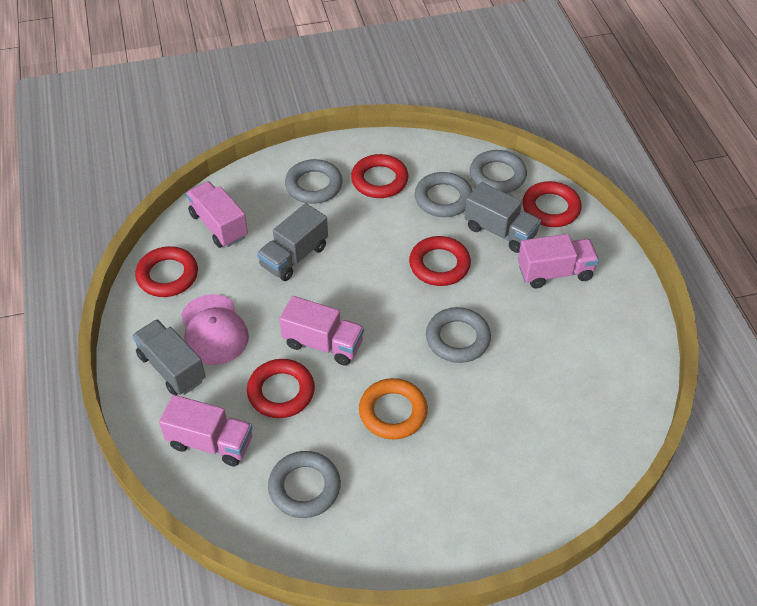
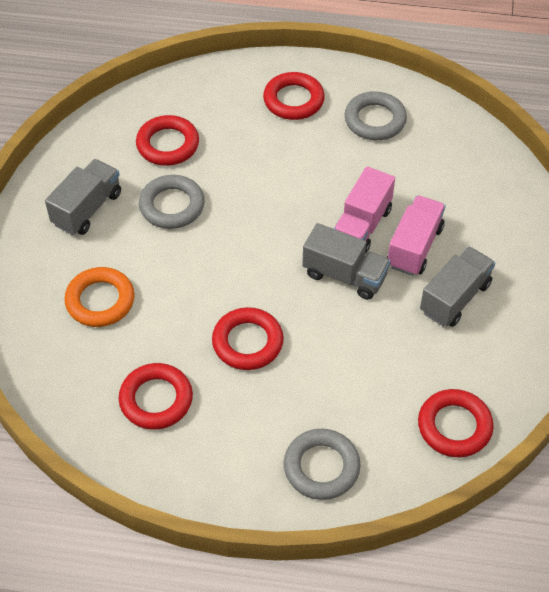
grey ring: 5 -> 3
pink cap: 1 -> 0
pink truck: 4 -> 2

